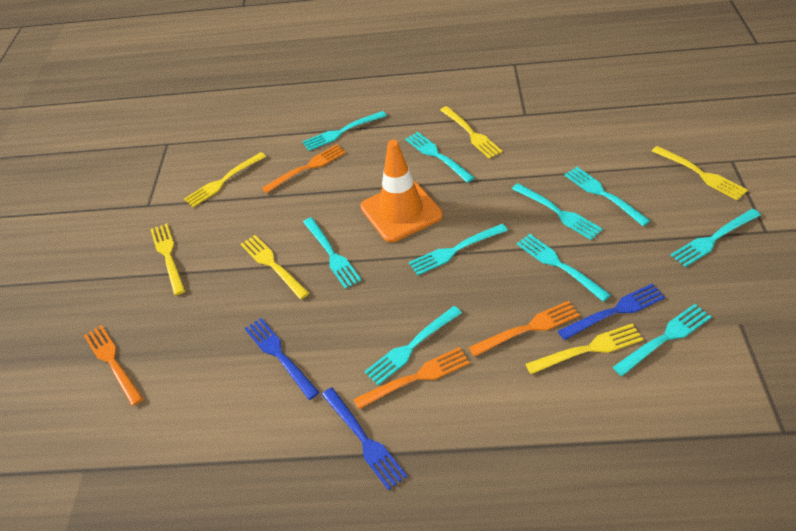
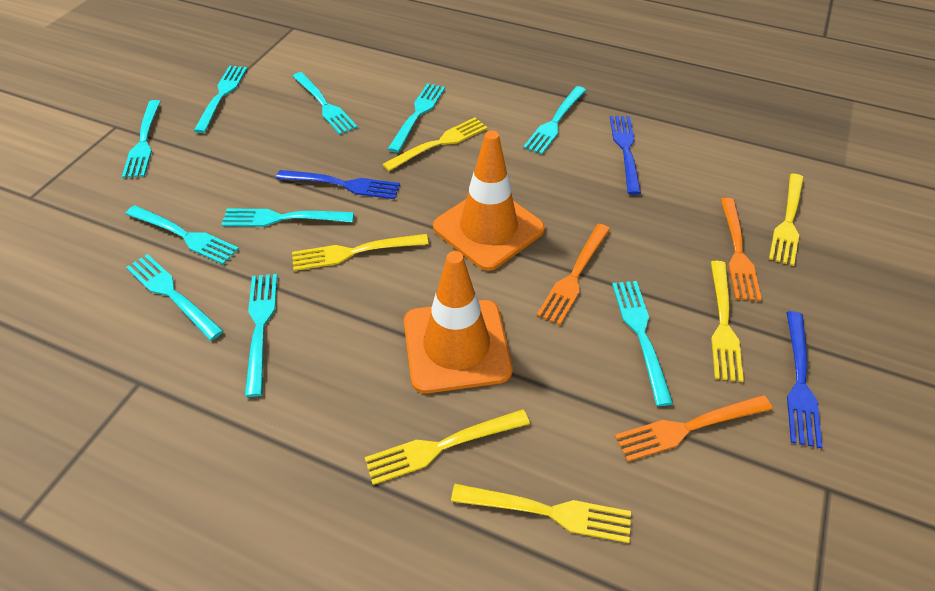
orange fork: 4 -> 3
orange traffic cone: 1 -> 2

